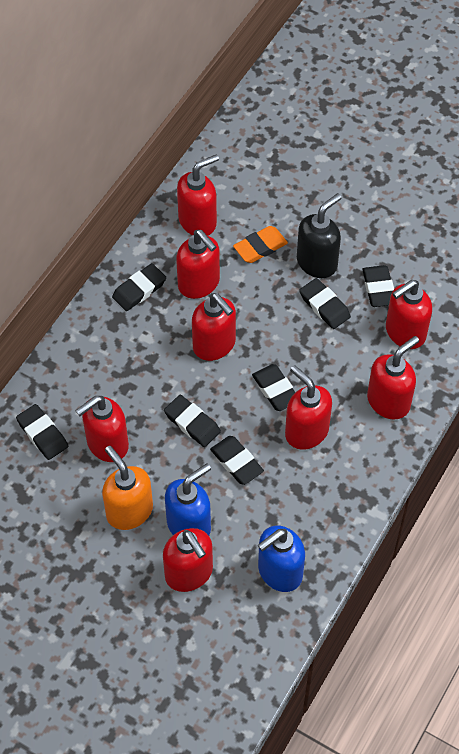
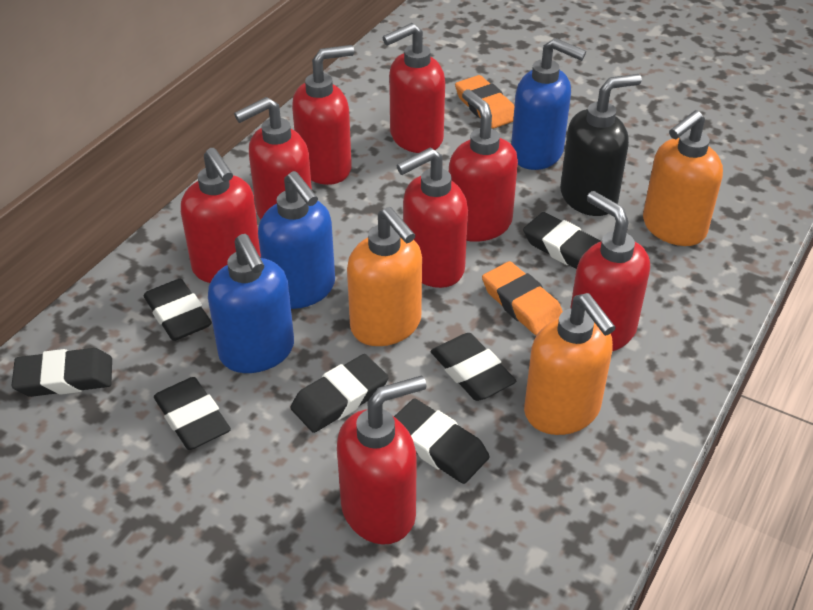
blue soap dispenser: 2 -> 3
orange eraser: 1 -> 2
orange soap dispenser: 1 -> 3

